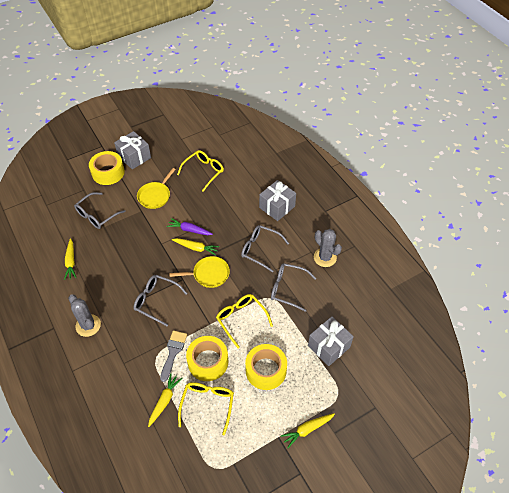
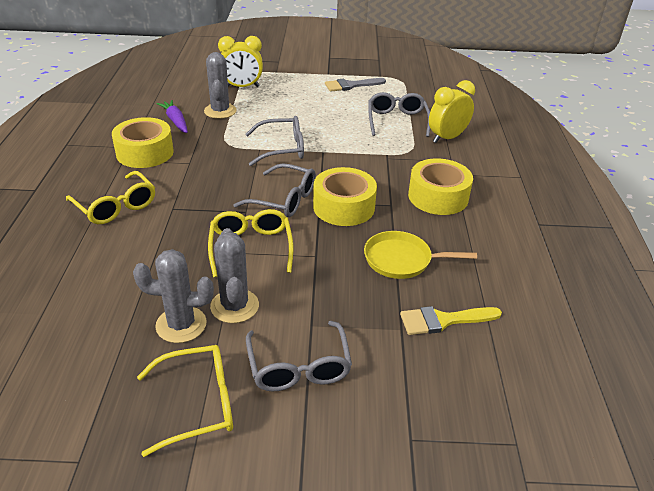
grey cactus: 2 -> 3
grey gift: 3 -> 0
yellow brush: 0 -> 1
yellow carrot: 4 -> 0
yellow clock: 0 -> 2
yellow pan: 2 -> 1

